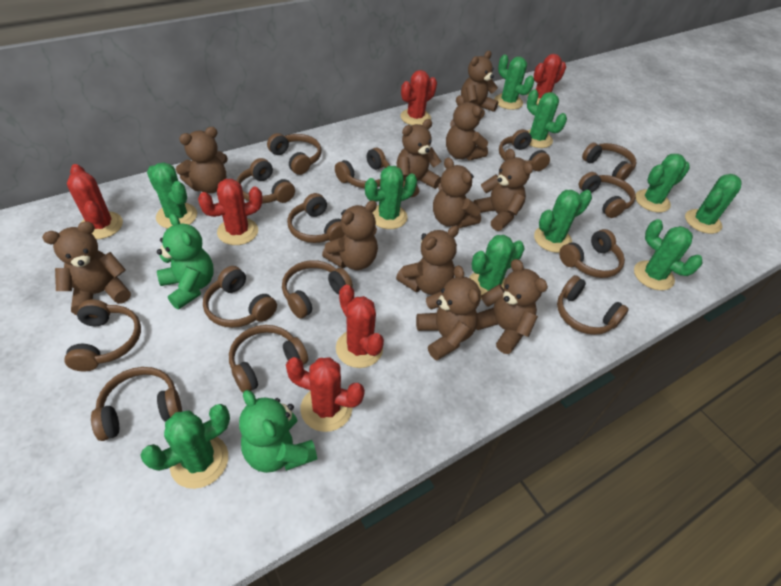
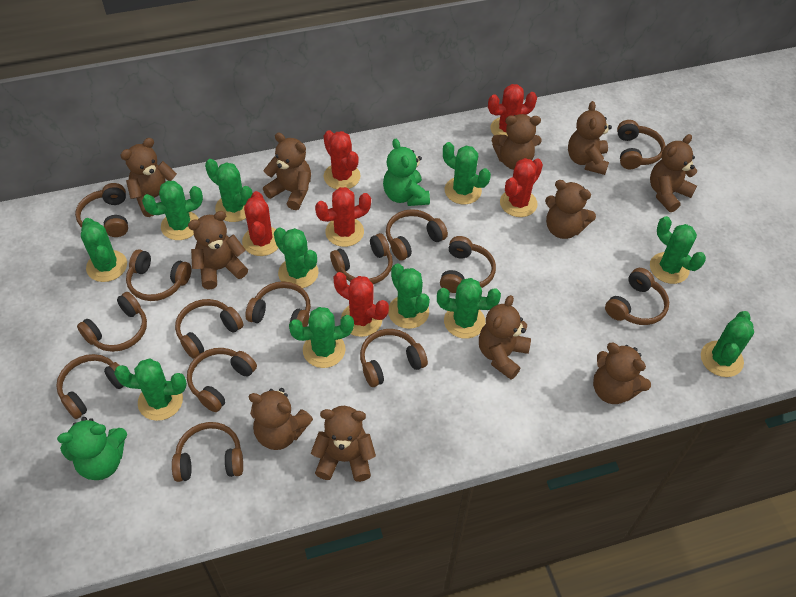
green cactus: 10 -> 11

